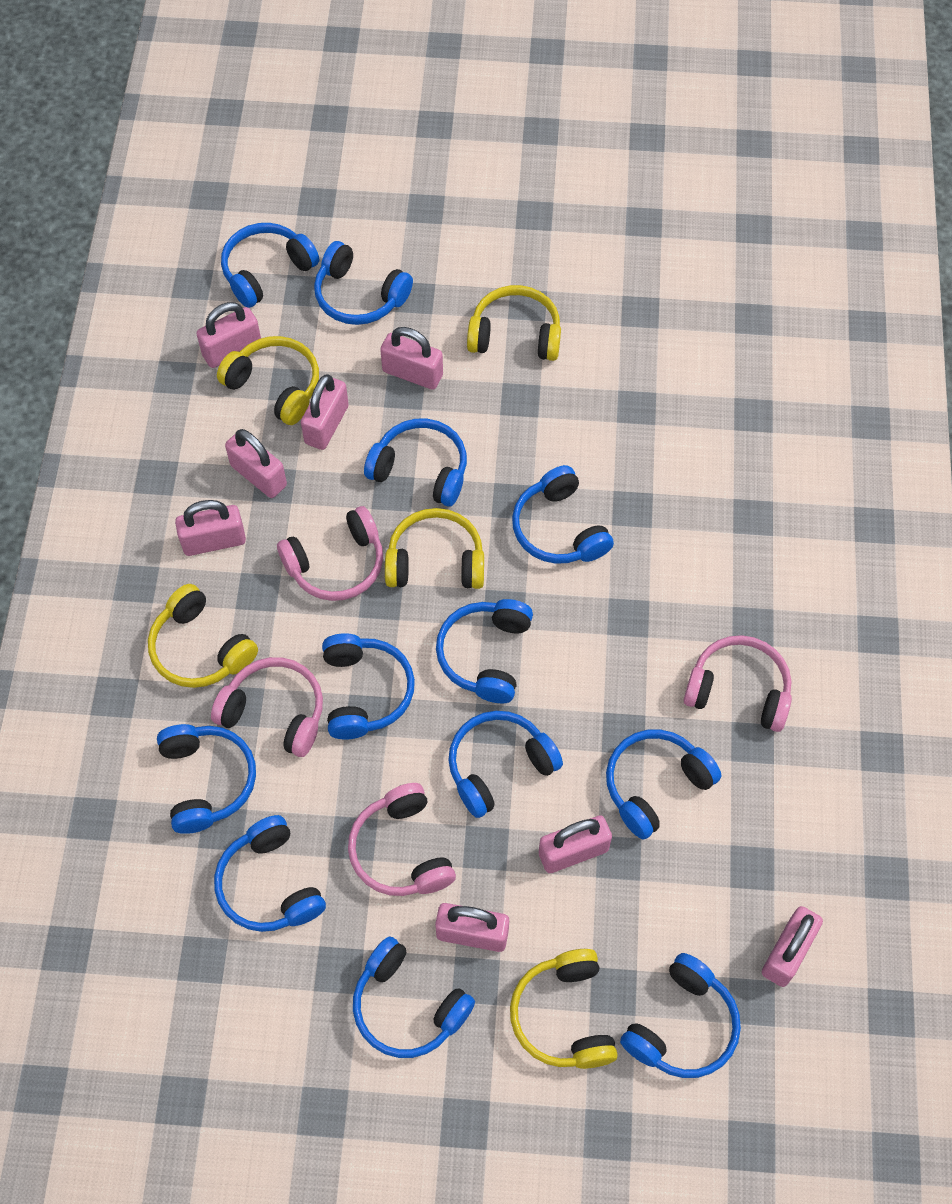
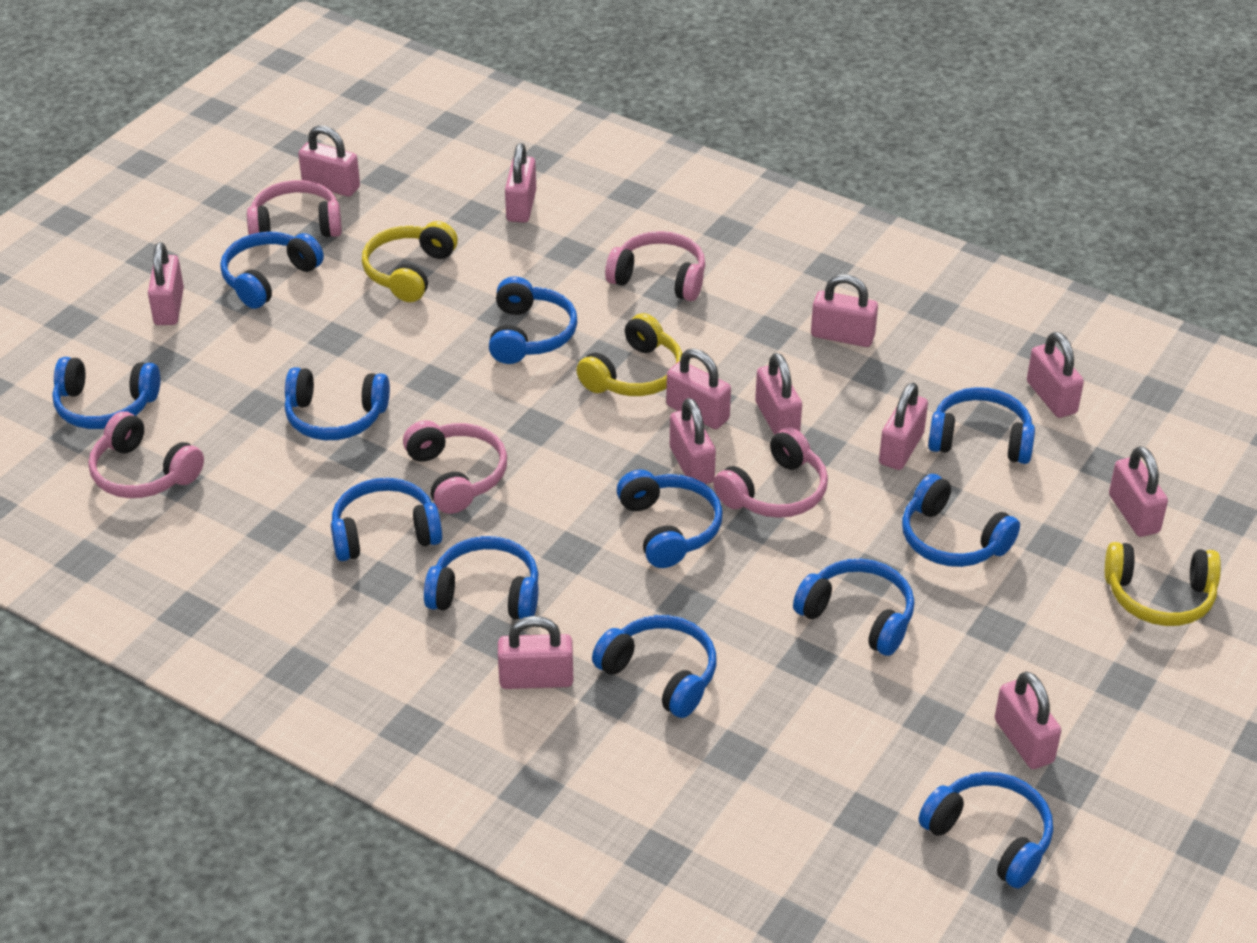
pink headphones: 4 -> 5
pink padlock: 8 -> 12
yellow headphones: 5 -> 3

